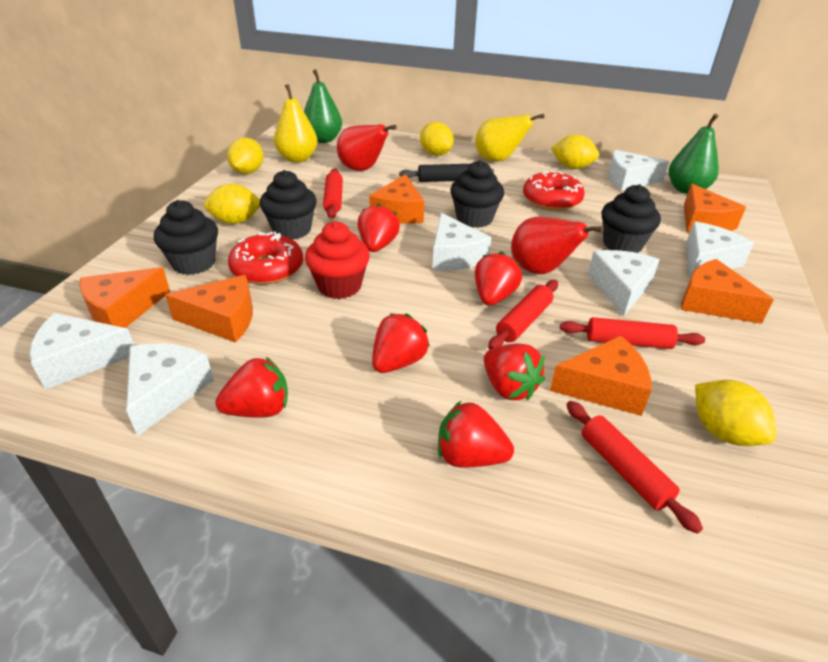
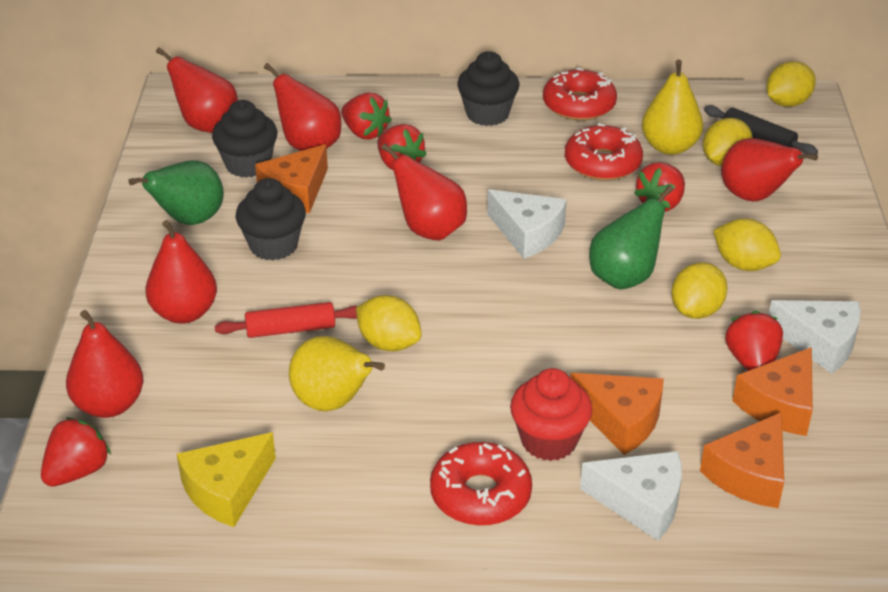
black cupcake: 4 -> 3
orange cheese: 6 -> 4
red donut: 2 -> 3
red pear: 2 -> 6
red rolling pin: 4 -> 1
red strawberry: 6 -> 5
white cheese: 6 -> 3
yellow cheese: 0 -> 1

